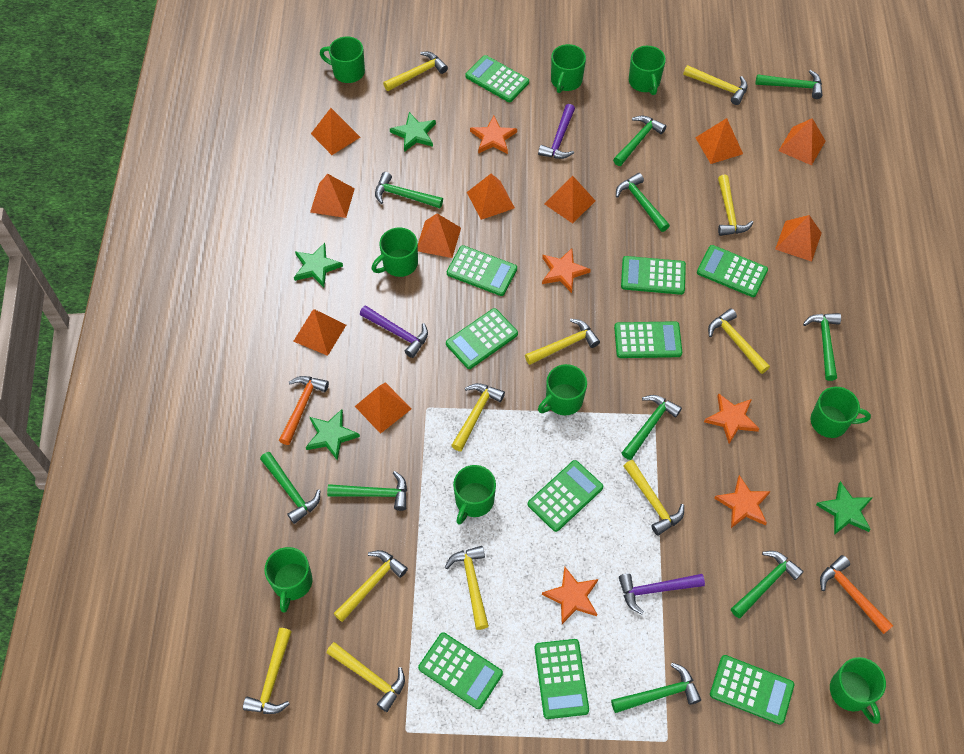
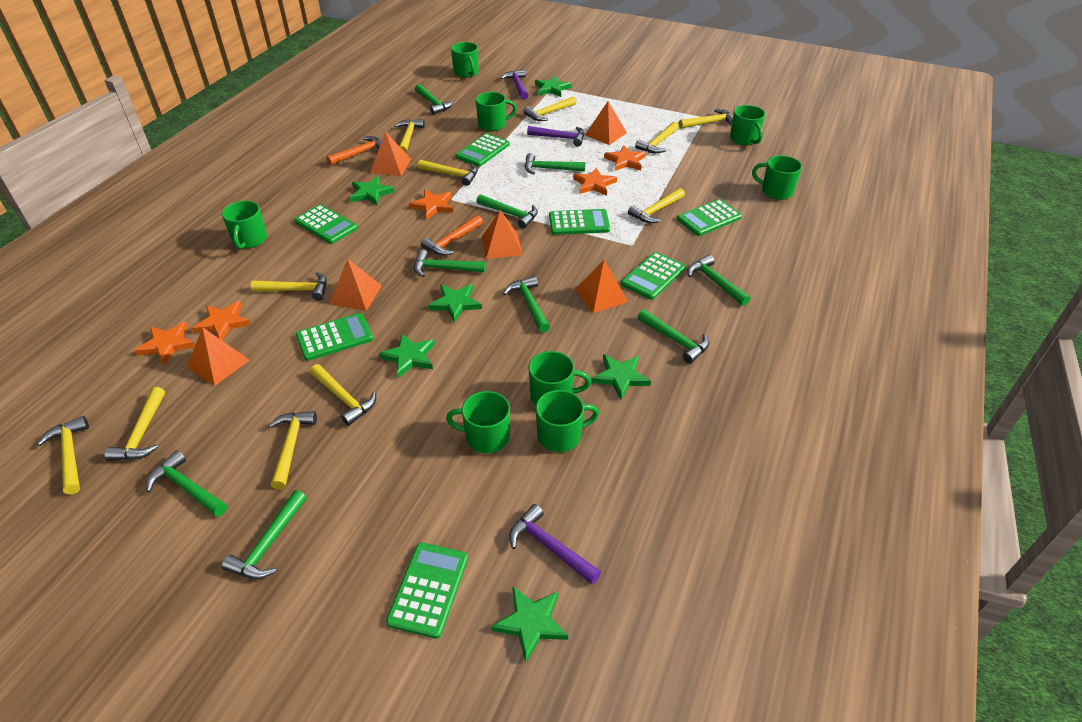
green calculator: 10 -> 7
green hammer: 10 -> 9
green mug: 9 -> 8
green star: 4 -> 6
orange pyramid: 10 -> 6

